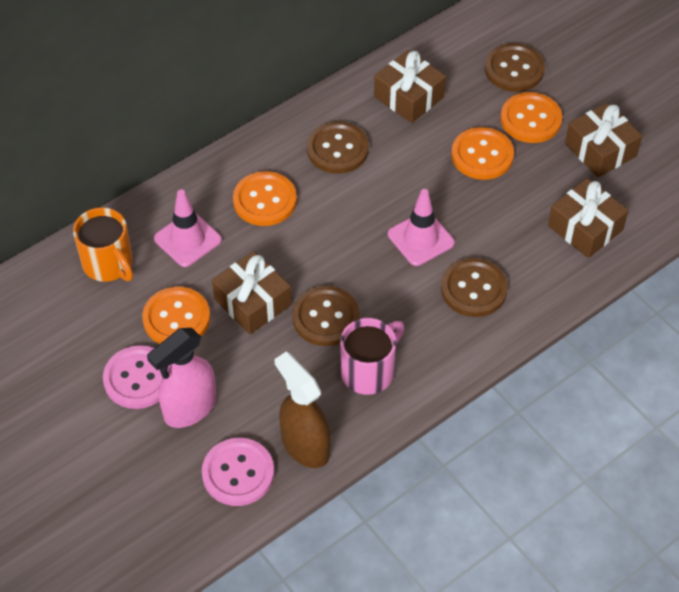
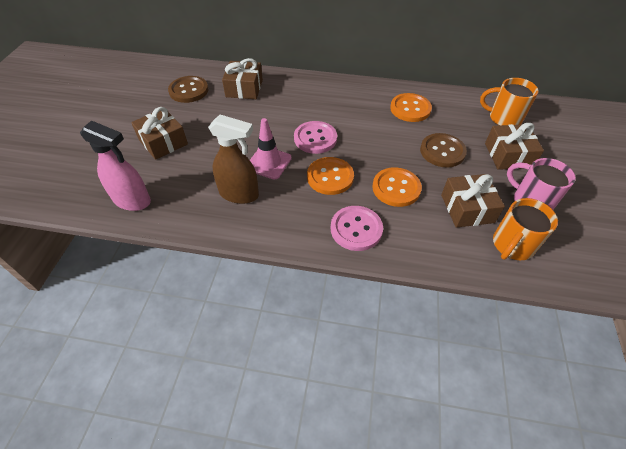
brown button: 4 -> 2
orange button: 4 -> 3
orange mug: 1 -> 2
pink traffic cone: 2 -> 1

